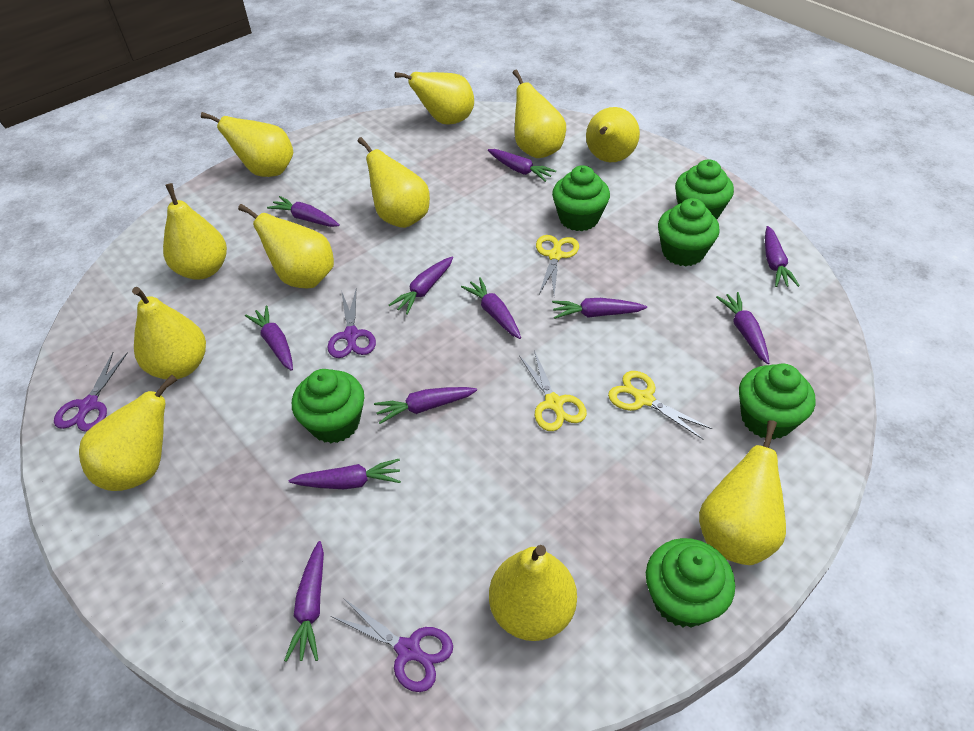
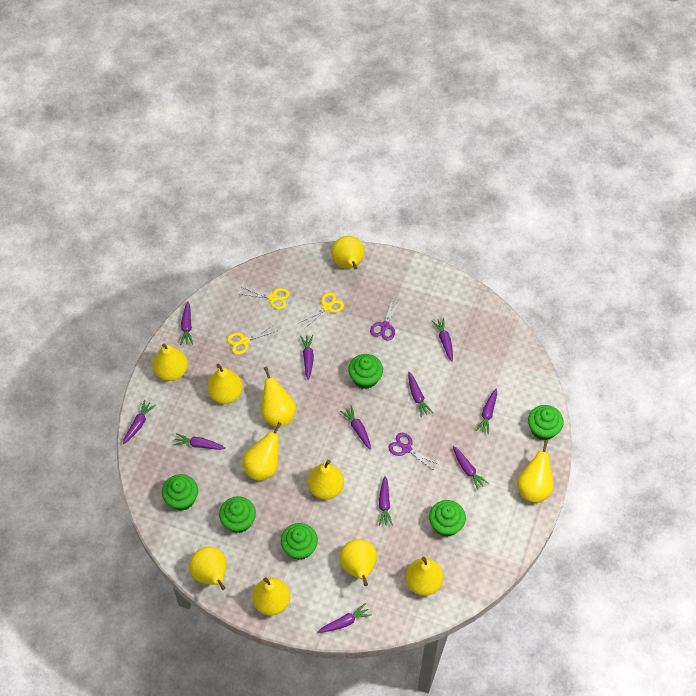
purple scissors: 3 -> 2

